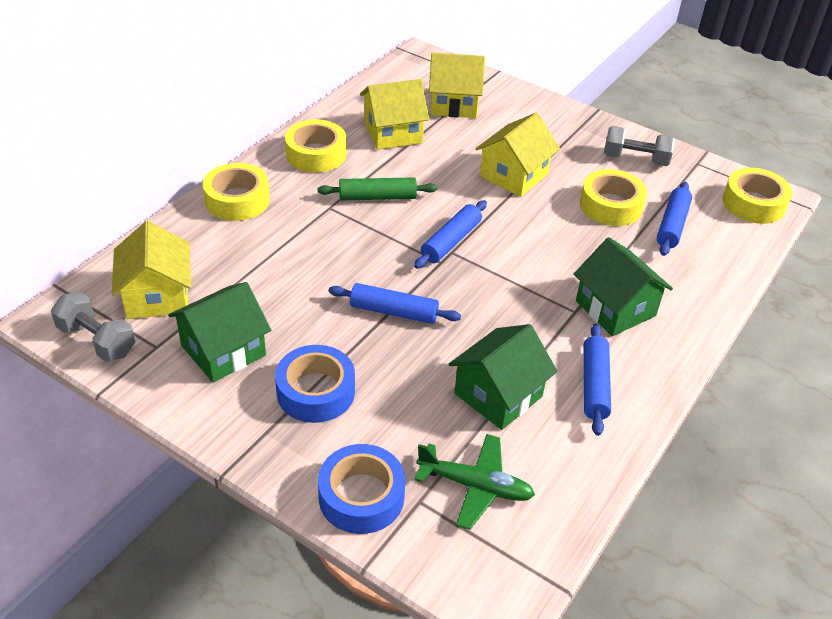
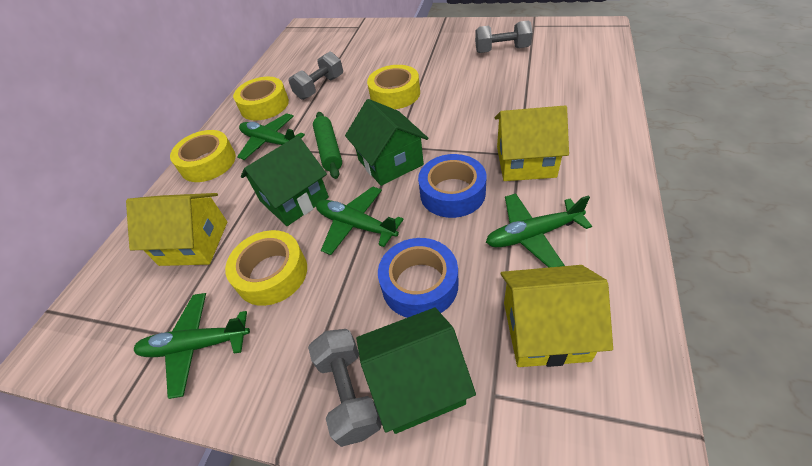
blue rolling pin: 4 -> 0
green plane: 1 -> 4
grey dumbbell: 2 -> 3
yellow house: 4 -> 3

